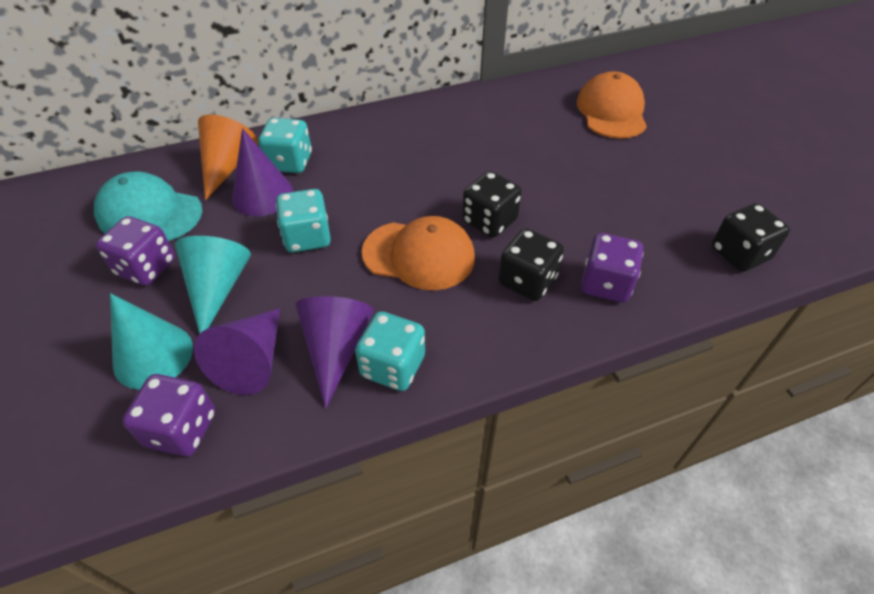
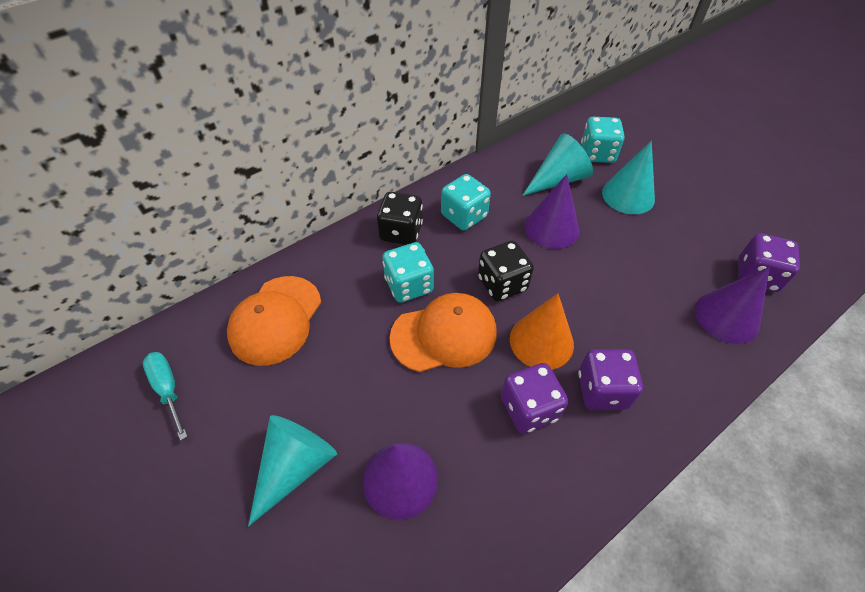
black dice: 3 -> 2
turquoise cap: 1 -> 0
turquoise cone: 2 -> 3
turquoise screwdriver: 0 -> 1

